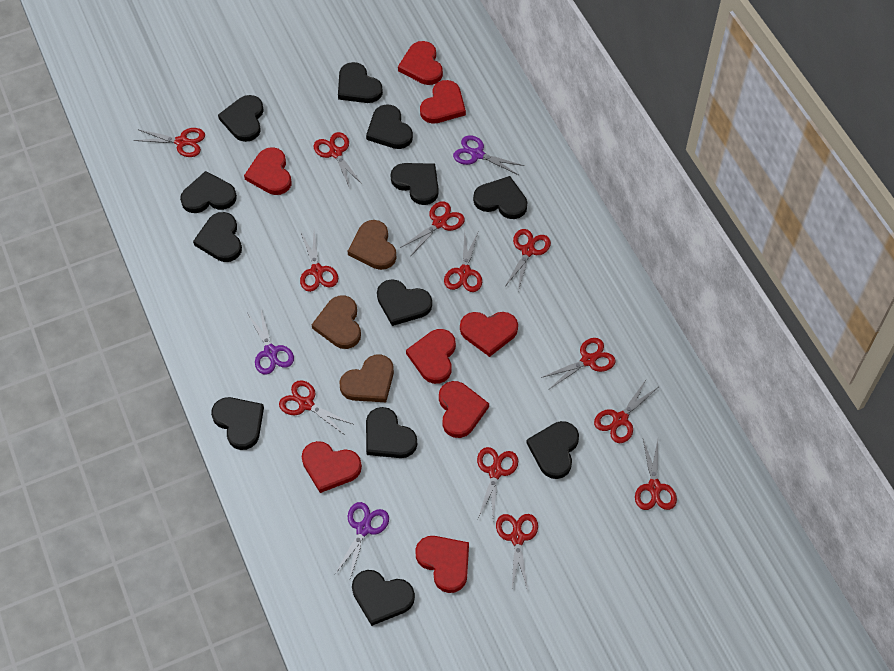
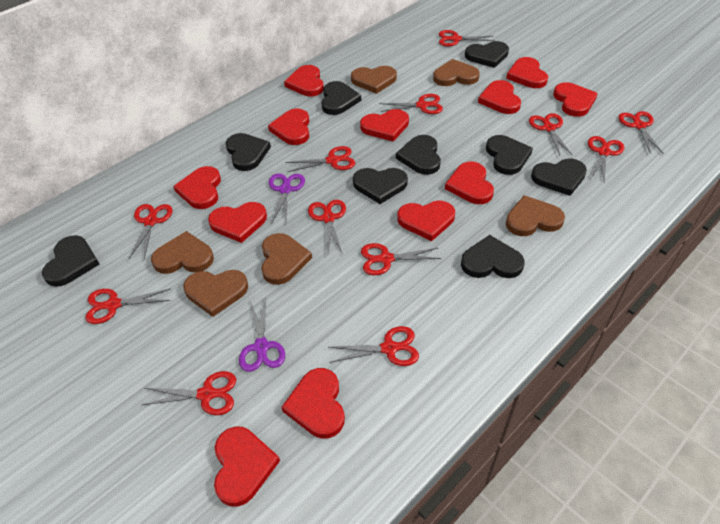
black heart: 12 -> 9
brown heart: 3 -> 6
purple scissors: 3 -> 2
red heart: 8 -> 12

